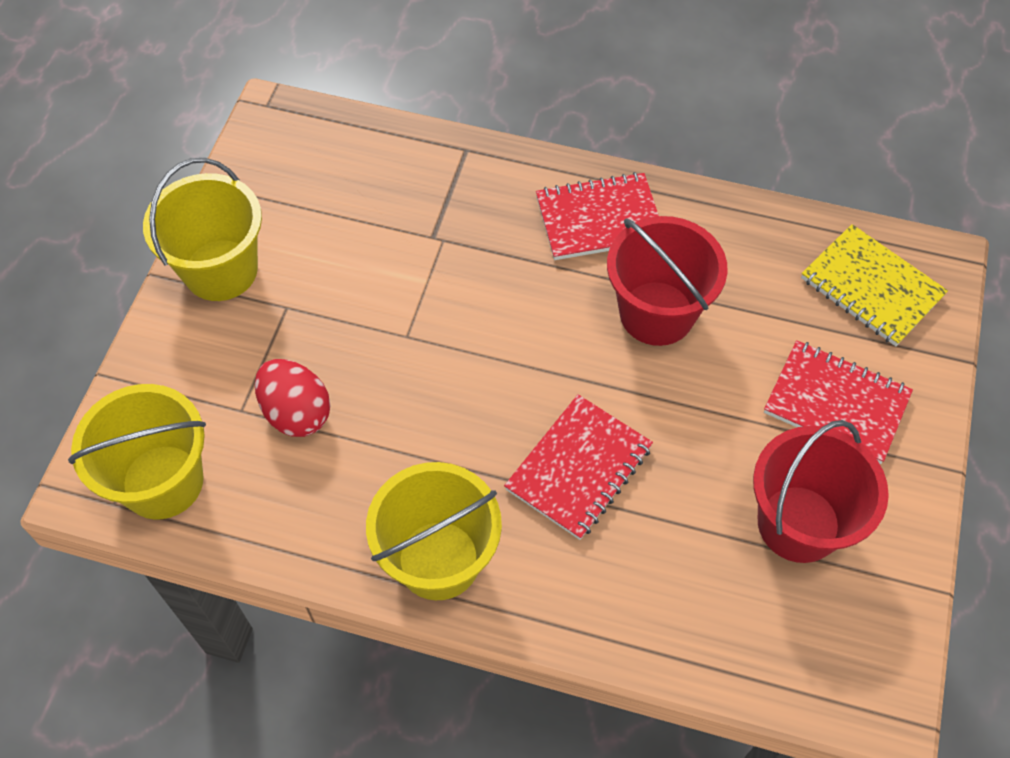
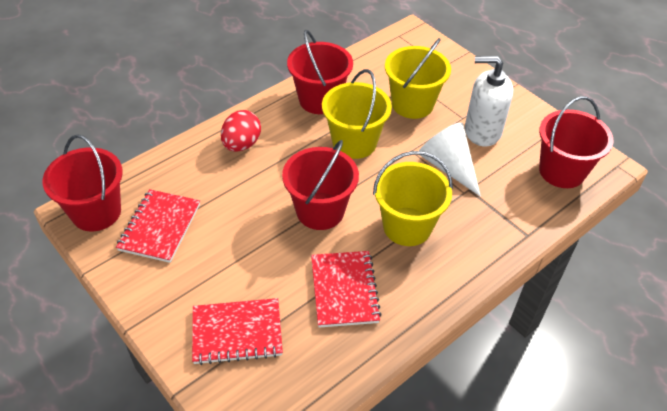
red bucket: 2 -> 4
white cone: 0 -> 1
white soap dispenser: 0 -> 1
yellow notebook: 1 -> 0

